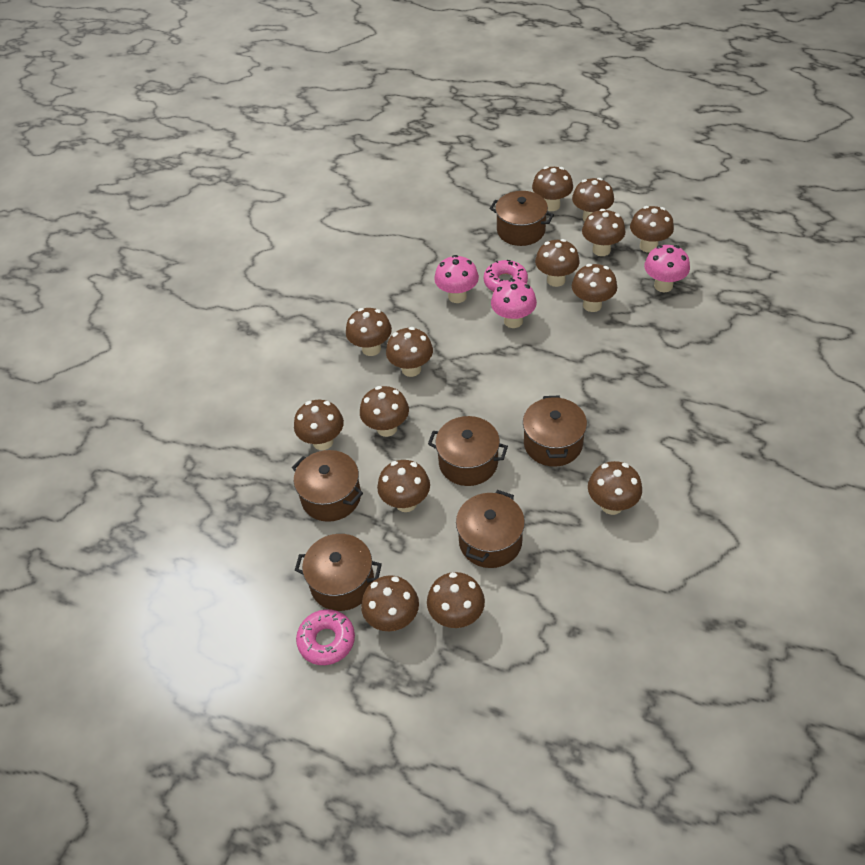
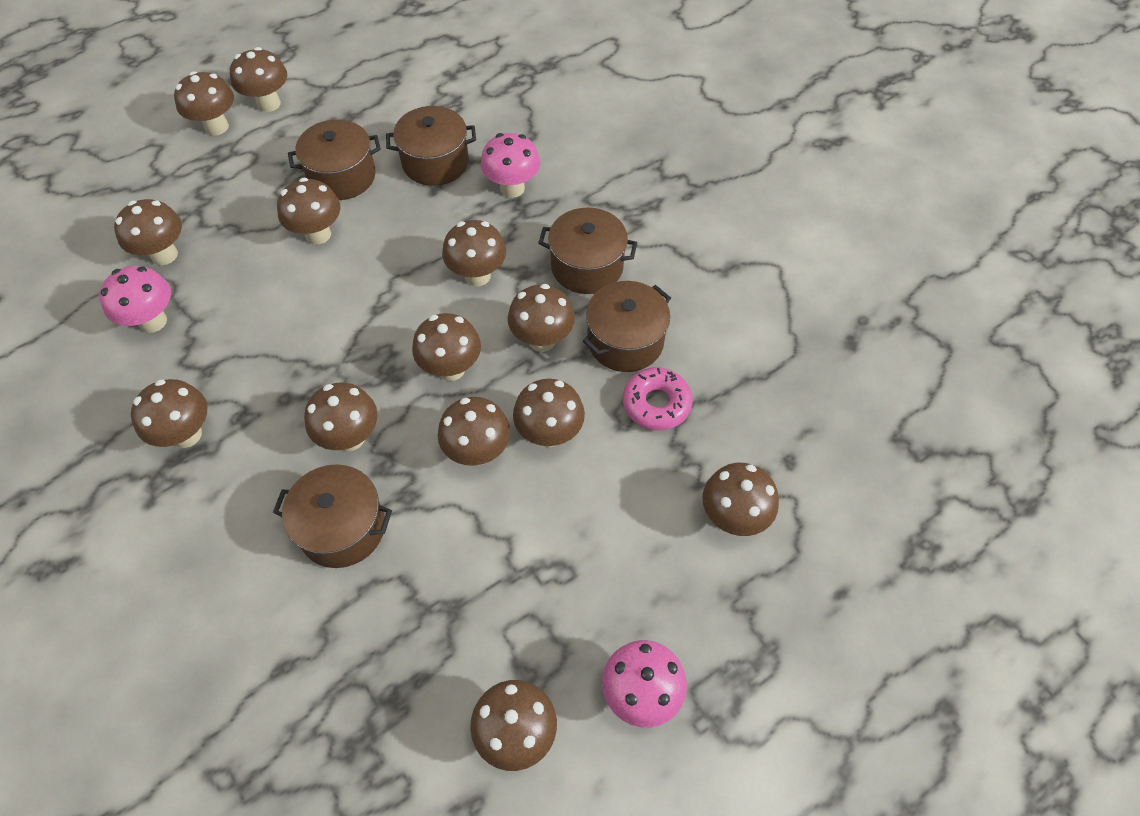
brown mushroom: 14 -> 13
brown pot: 6 -> 5
pink donut: 2 -> 1

